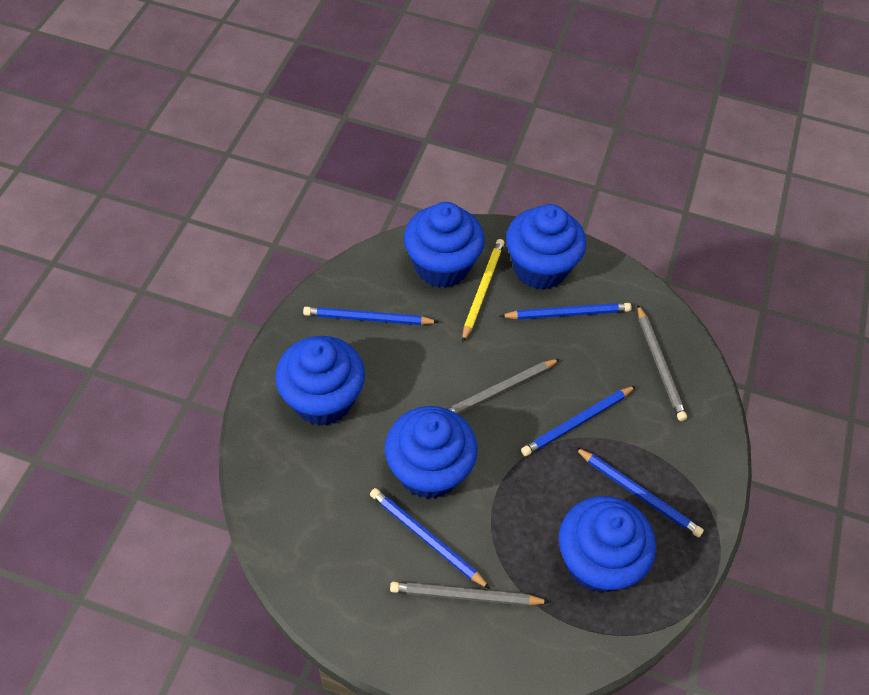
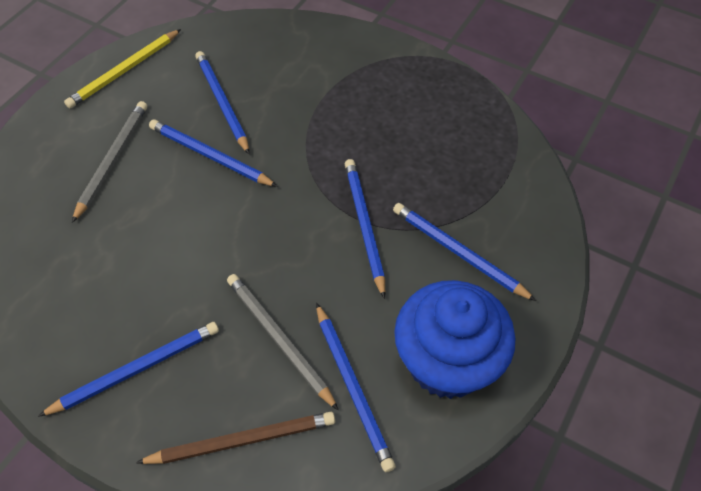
blue cupcake: 5 -> 1
blue pencil: 5 -> 6
brown pencil: 0 -> 1
grey pencil: 3 -> 2

